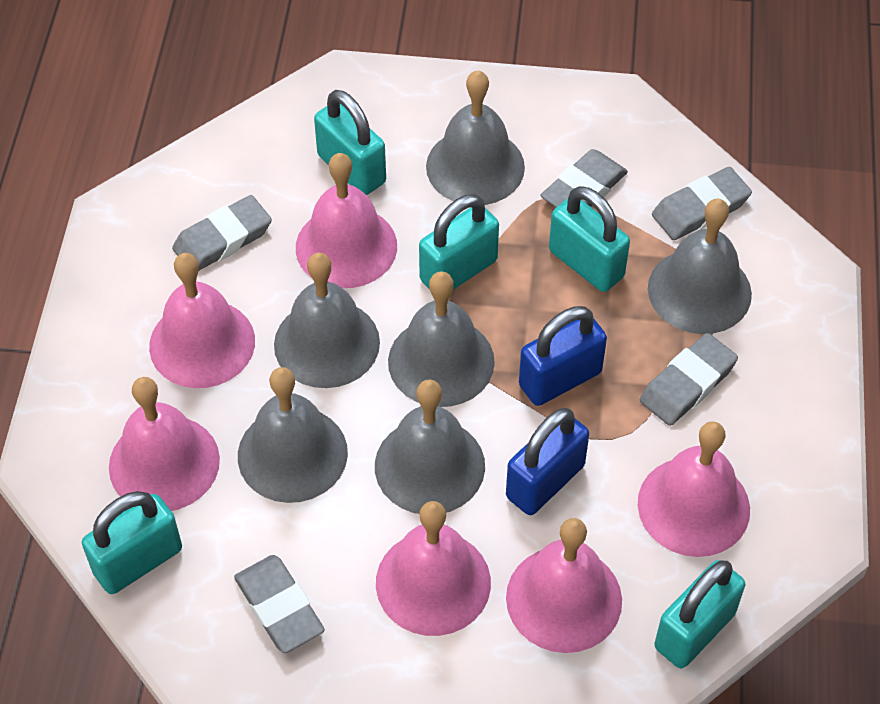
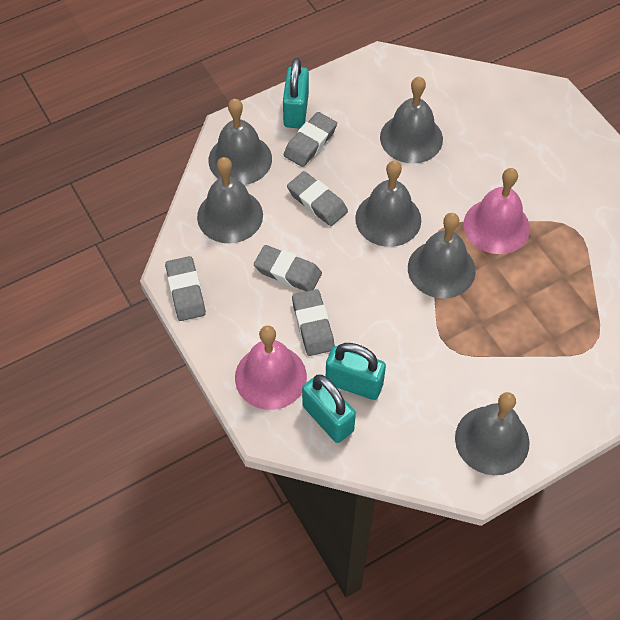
blue padlock: 2 -> 0
pink bell: 6 -> 2
turquoise padlock: 5 -> 3

